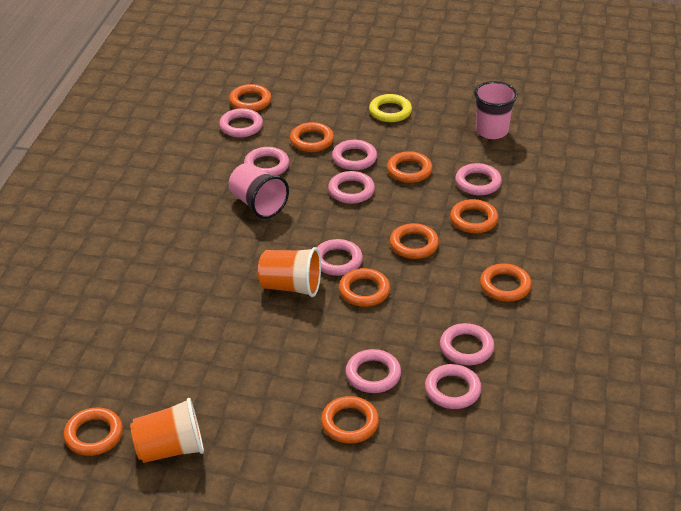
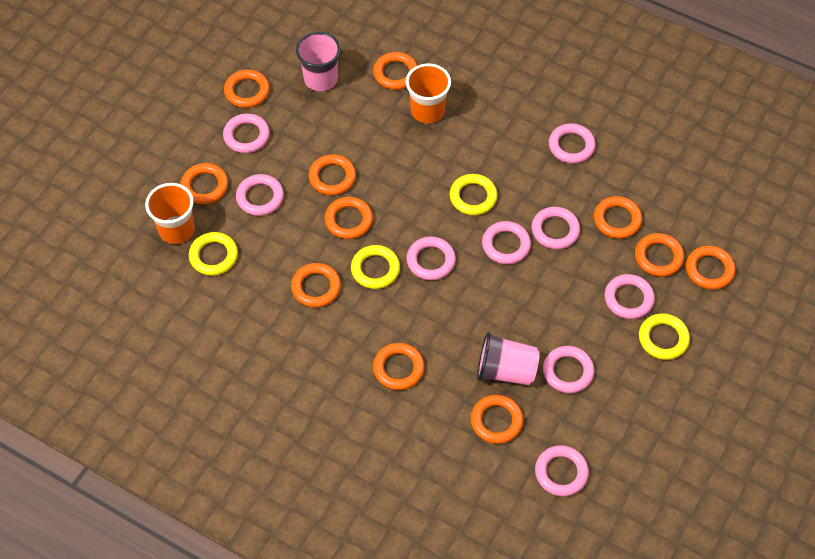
orange ring: 9 -> 11
yellow ring: 1 -> 4

